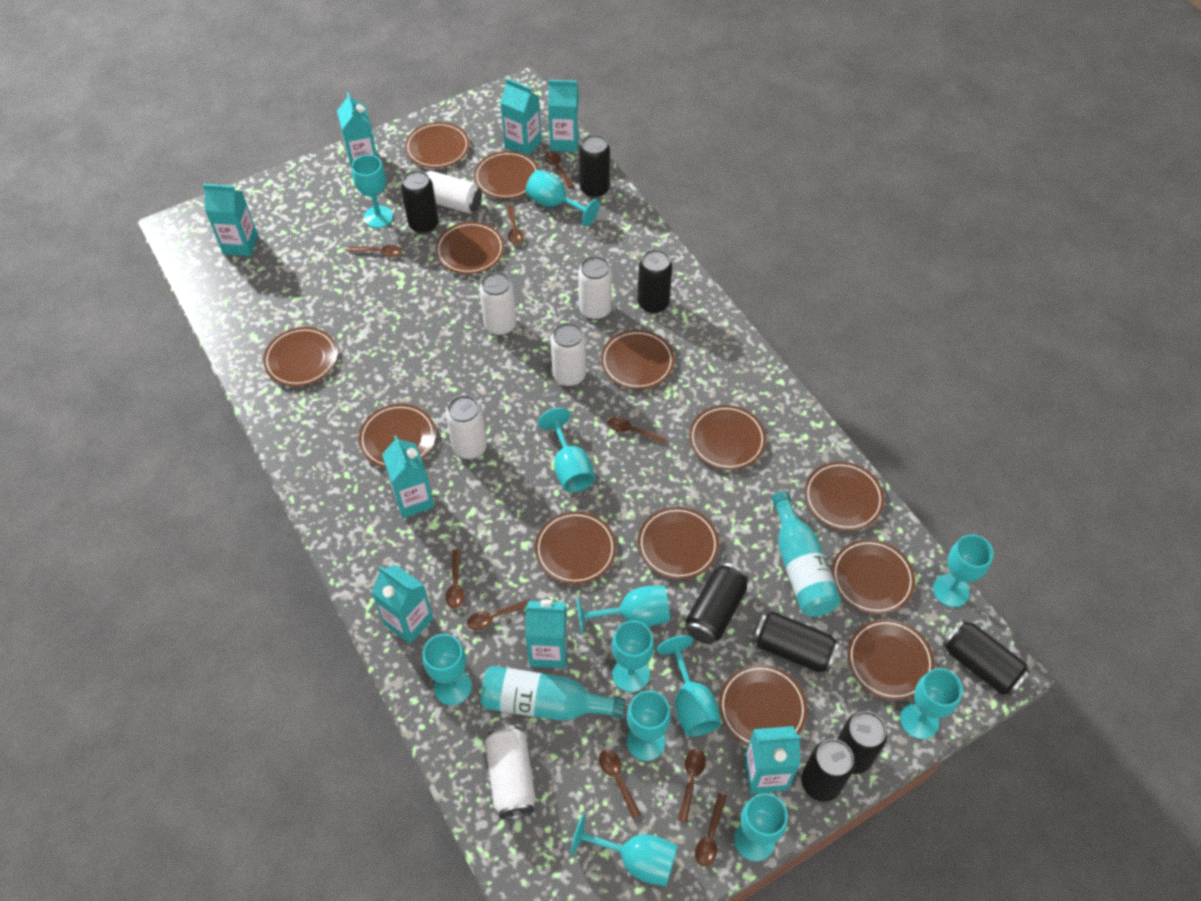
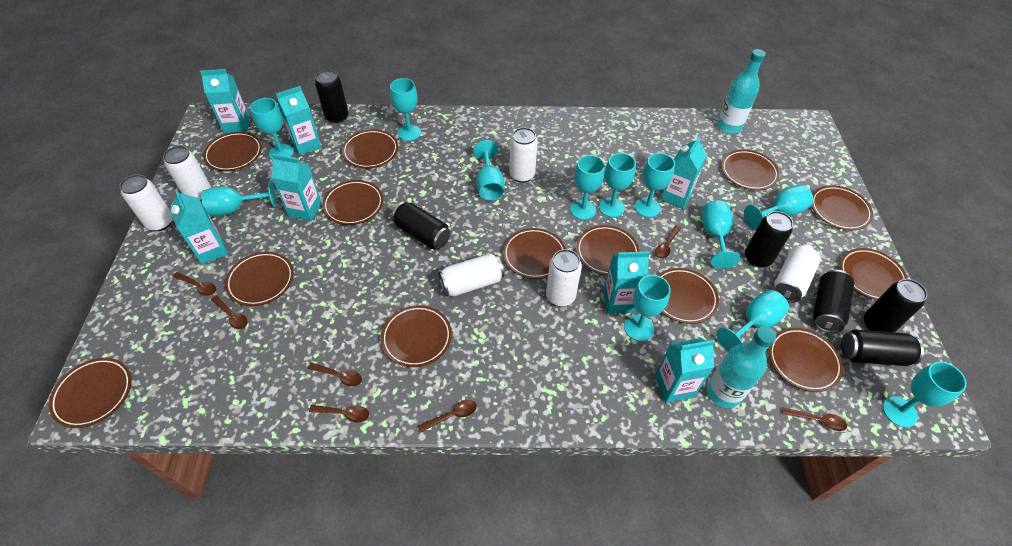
black can: 8 -> 6
brown spoon: 9 -> 7
turquoise carton: 8 -> 7

